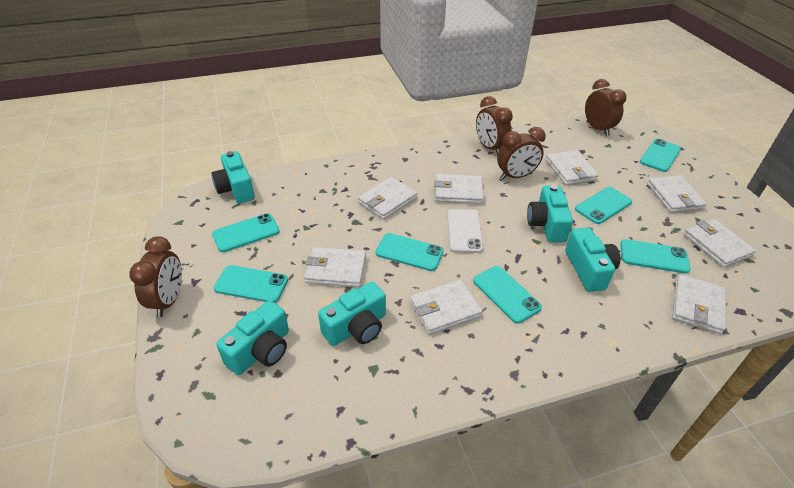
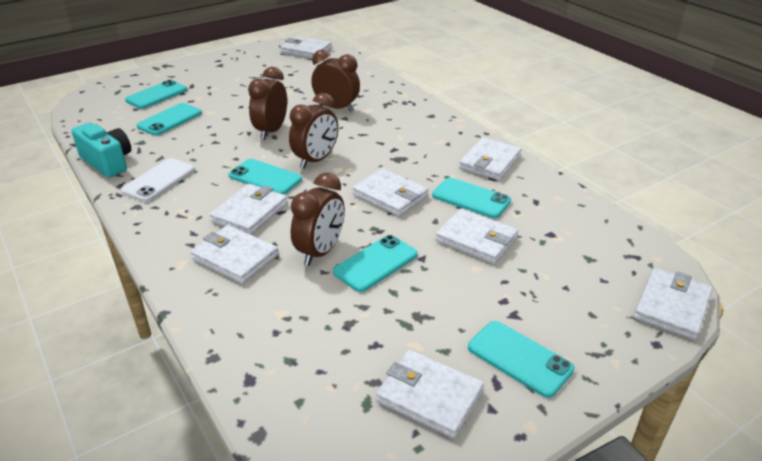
turquoise camera: 5 -> 1
turquoise phone: 7 -> 6

